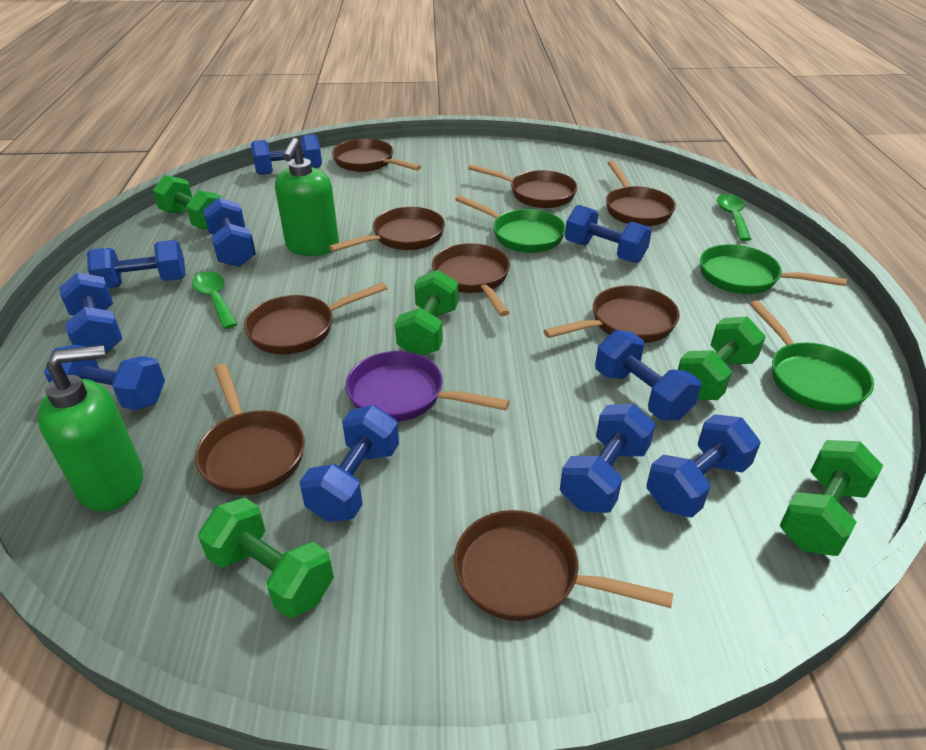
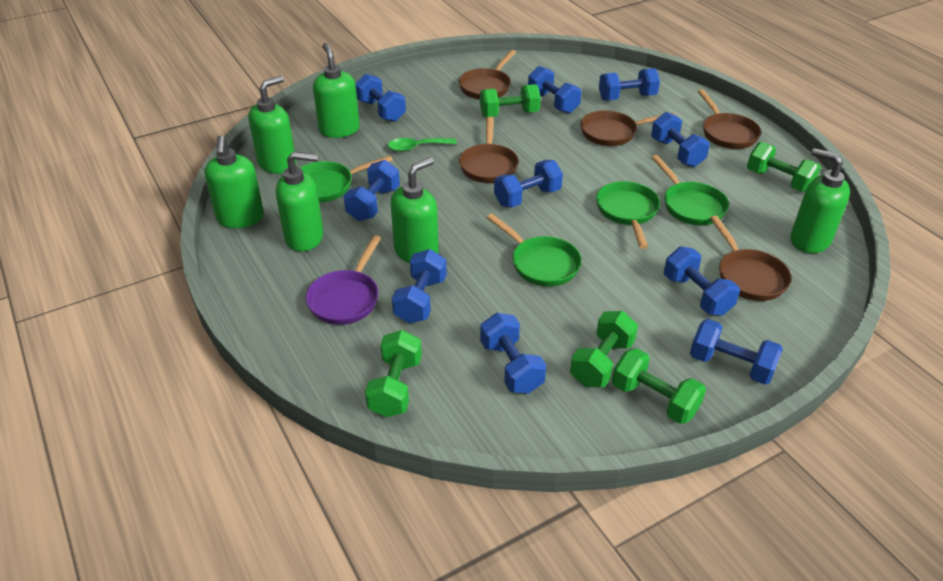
brown pan: 9 -> 5
green pan: 3 -> 4
green soap dispenser: 2 -> 6
green spoon: 2 -> 1

